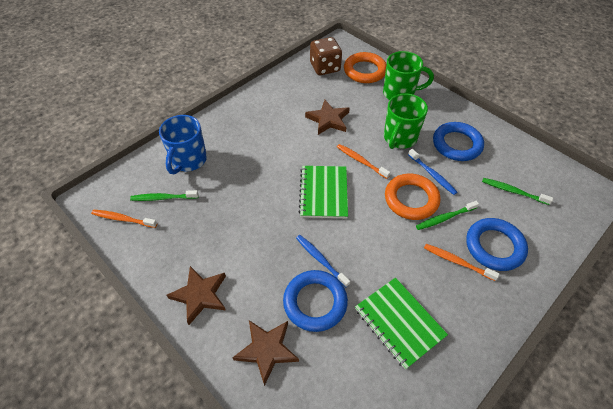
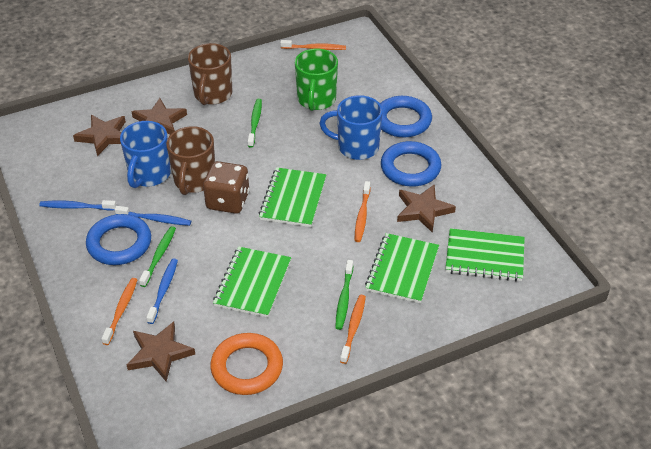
blue mug: 1 -> 2
blue toothbrush: 2 -> 3
brown mug: 0 -> 2
brown star: 3 -> 4
green mug: 2 -> 1
green notebook: 2 -> 4
orange ring: 2 -> 1
orange toothbrush: 3 -> 4

